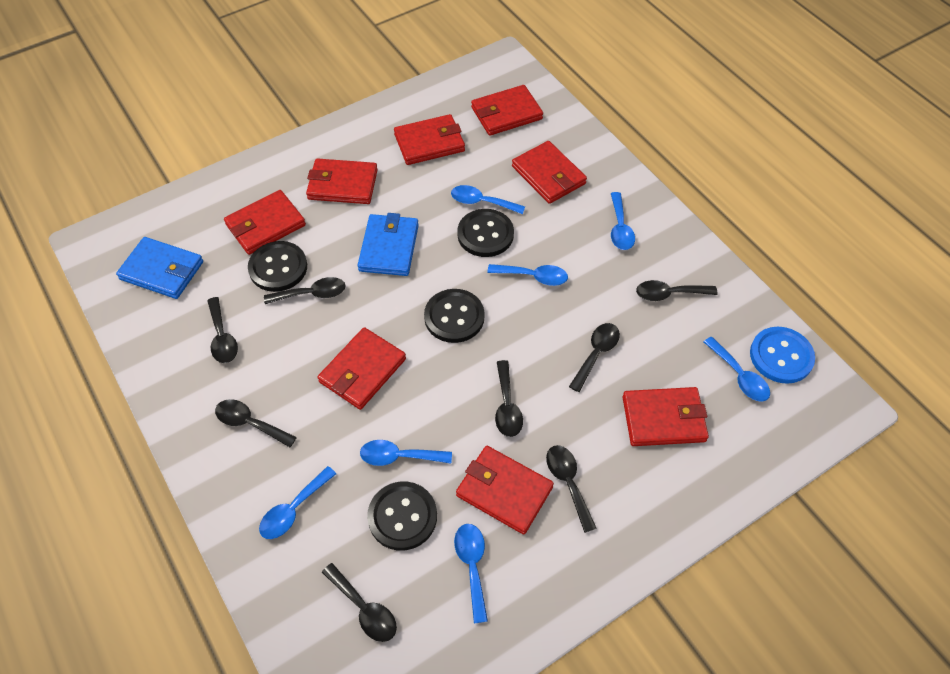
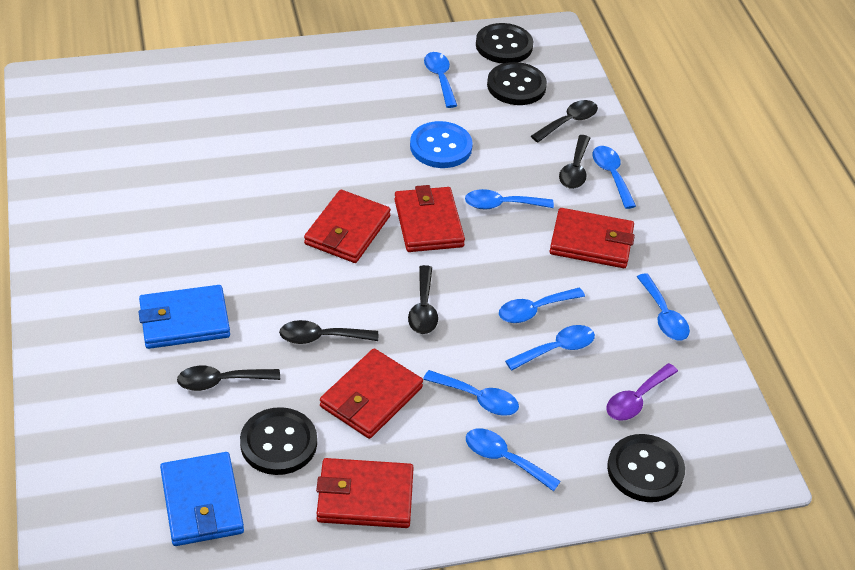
black spoon: 8 -> 5
blue spoon: 7 -> 8
purple spoon: 0 -> 1
red wallet: 8 -> 5

